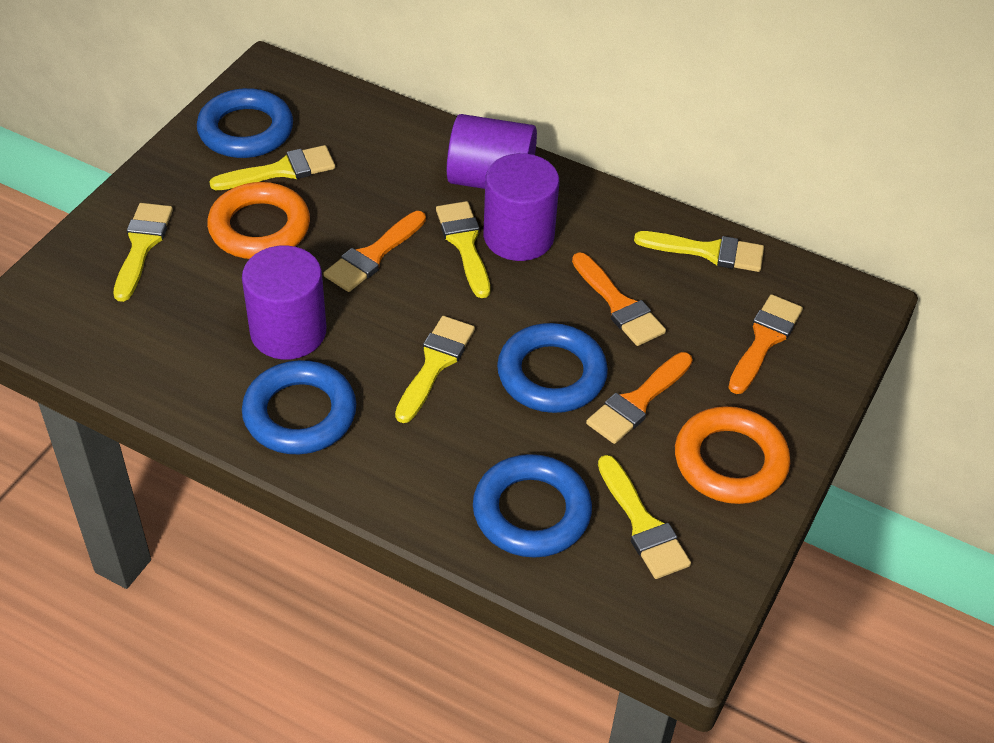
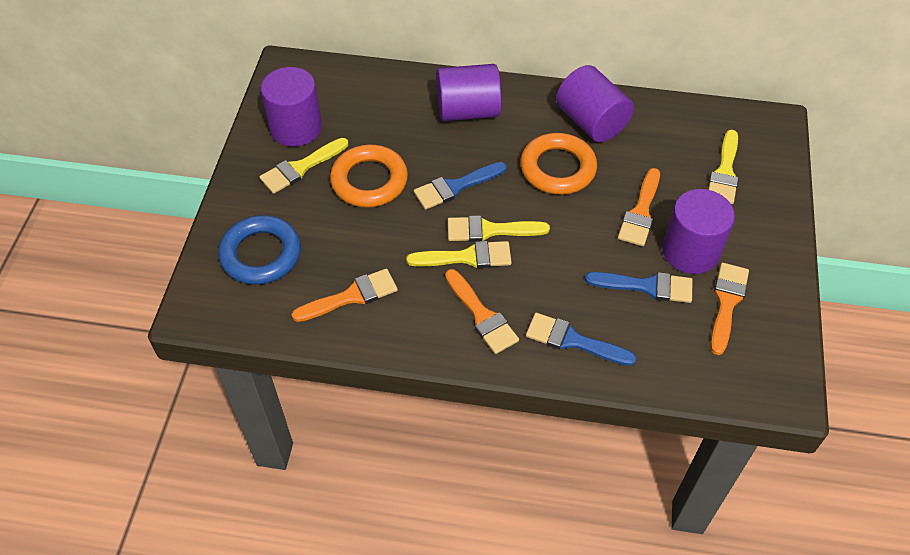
blue brush: 0 -> 3
blue ring: 4 -> 1
purple cylinder: 3 -> 4
yellow brush: 6 -> 4

